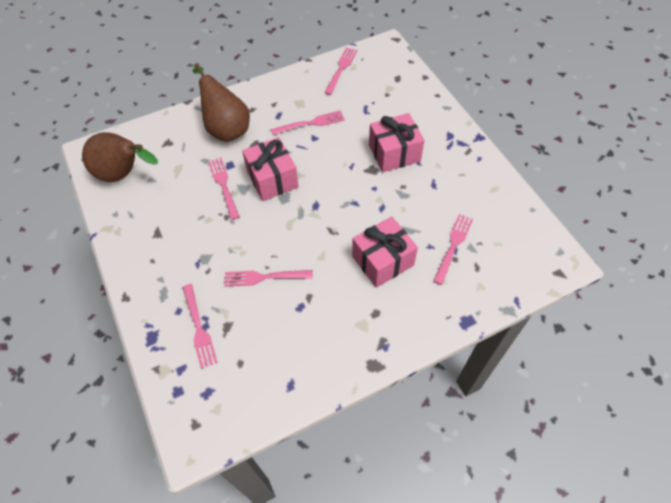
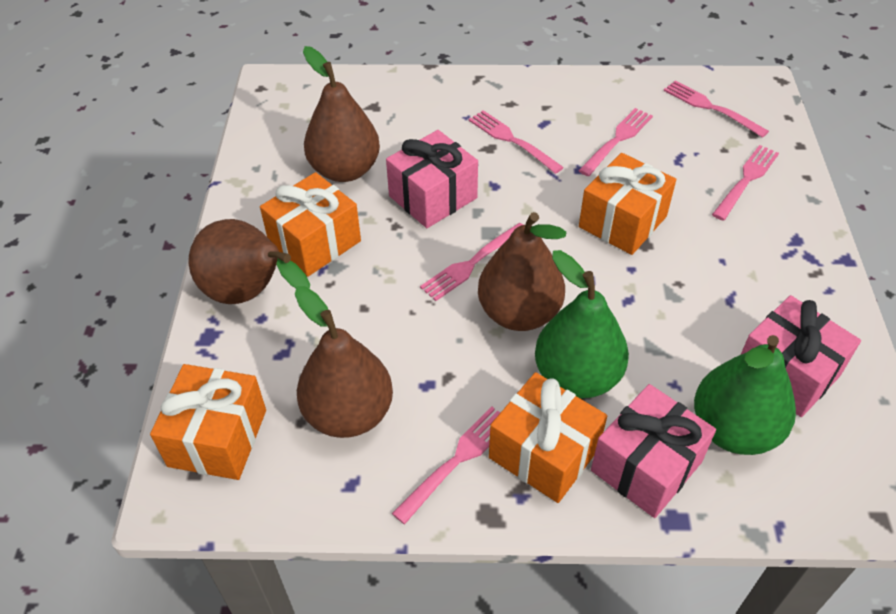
brown pear: 2 -> 4
green pear: 0 -> 2
orange gift: 0 -> 4

